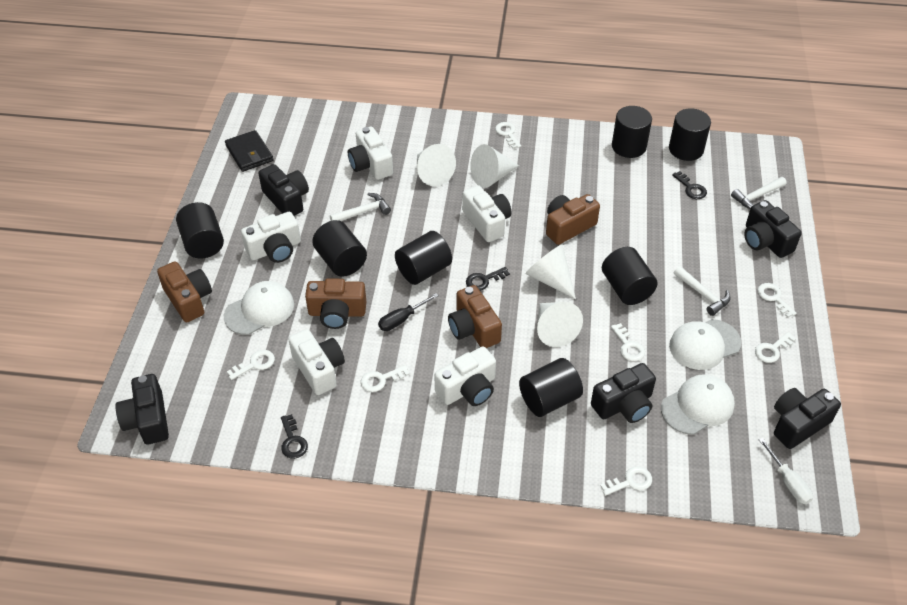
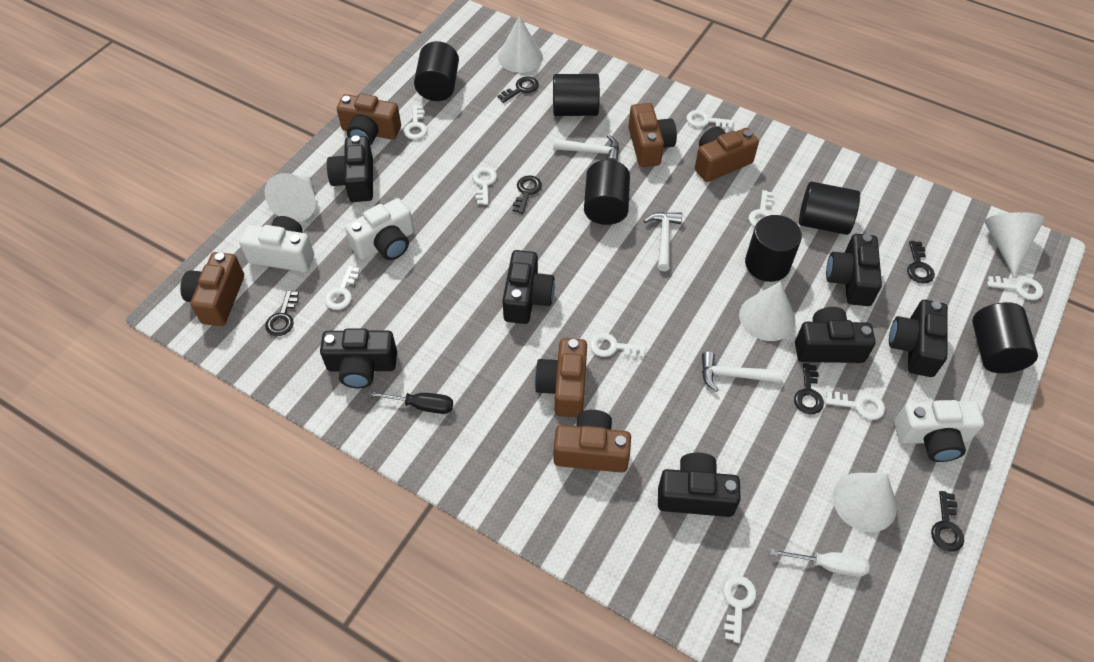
black camera: 5 -> 7
black cylinder: 7 -> 6
black key: 3 -> 6
black wallet: 1 -> 0
brown camera: 4 -> 6
white camera: 5 -> 3
white cap: 3 -> 0
white cone: 4 -> 5
white key: 7 -> 9

